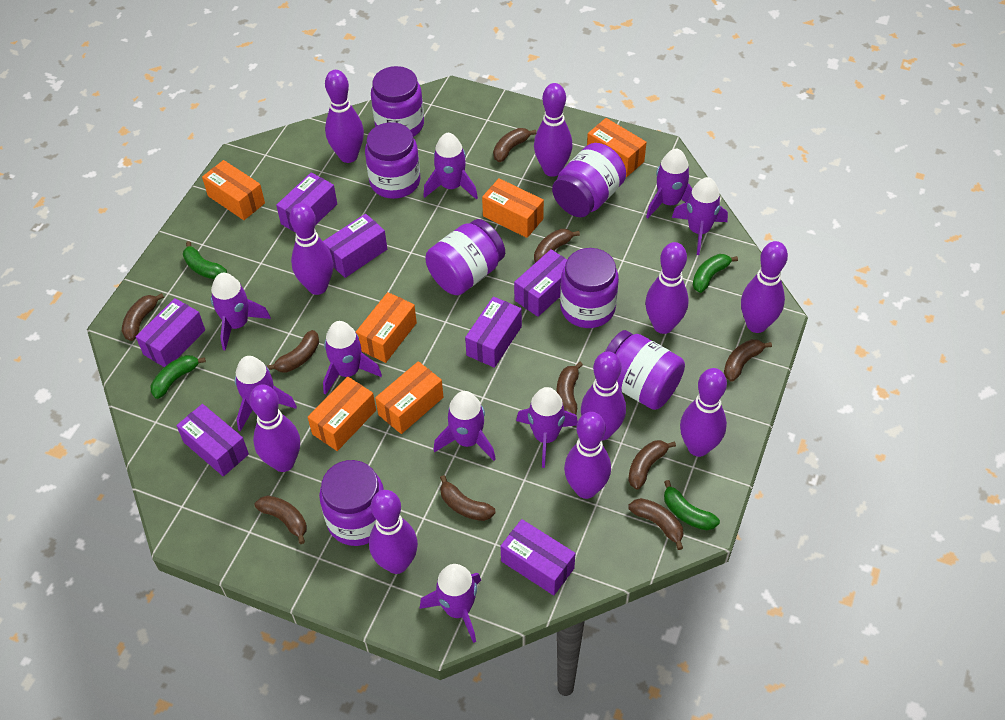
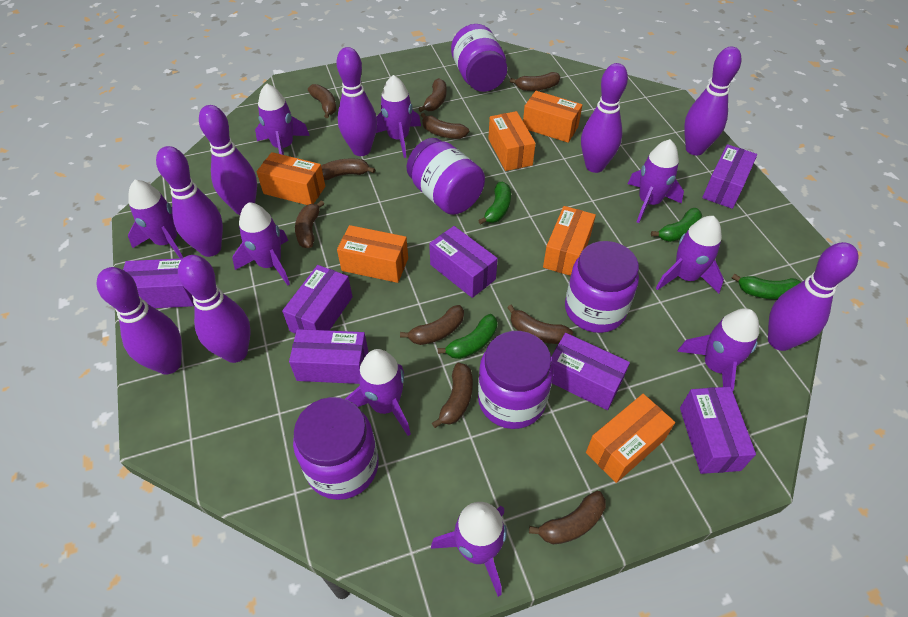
purple bowling pin: 10 -> 8
purple jar: 7 -> 5

